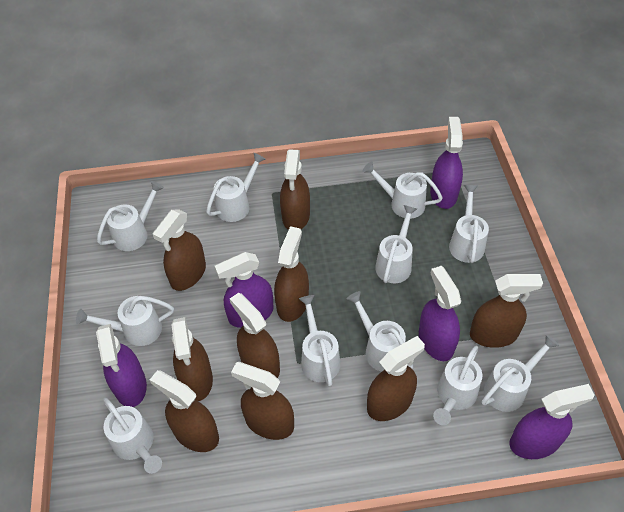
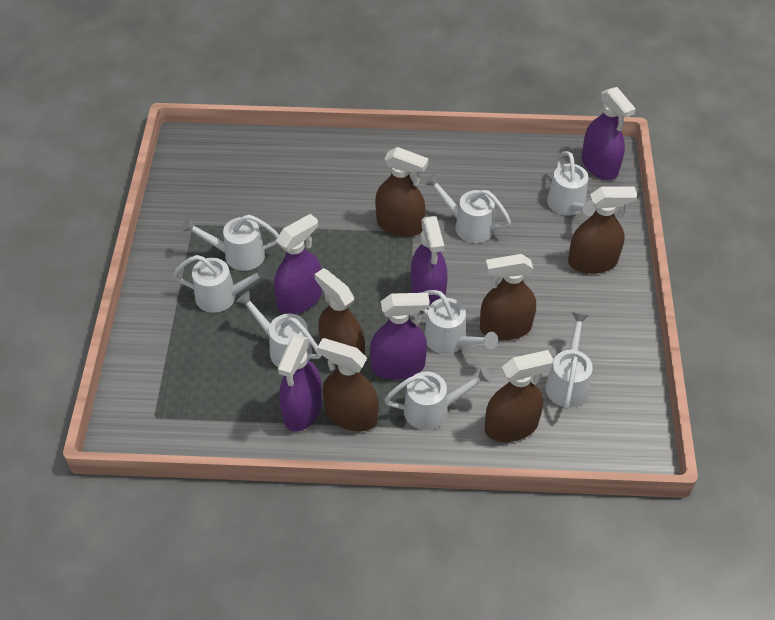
brown spray bottle: 9 -> 6
white watering can: 11 -> 8

